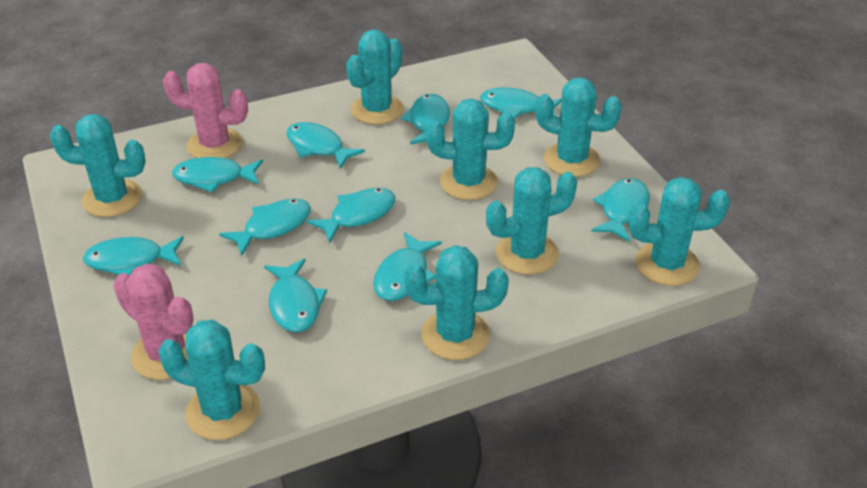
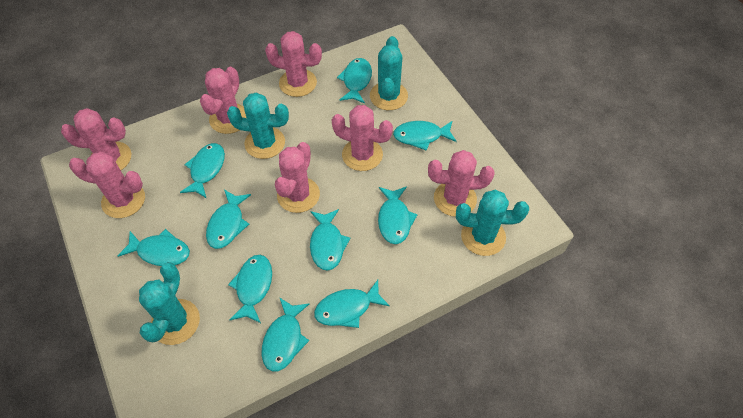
pink cactus: 2 -> 7
turquoise cactus: 8 -> 4

